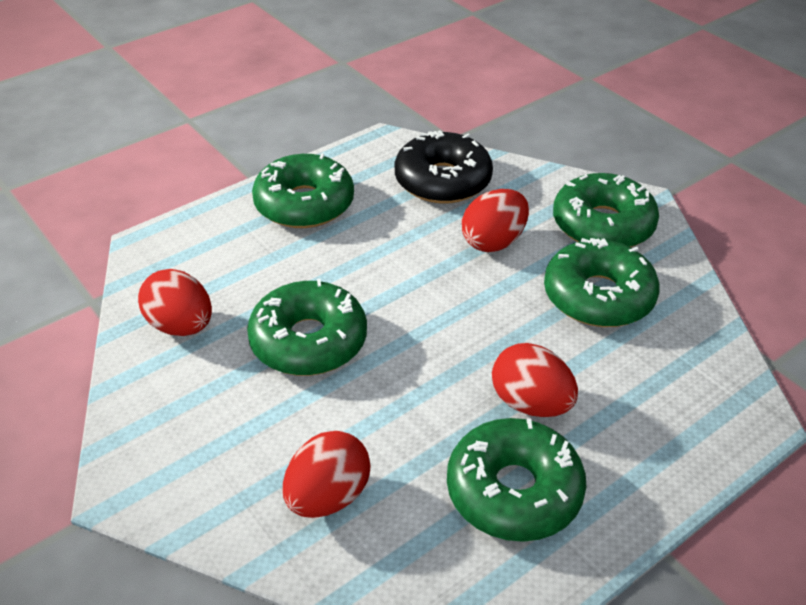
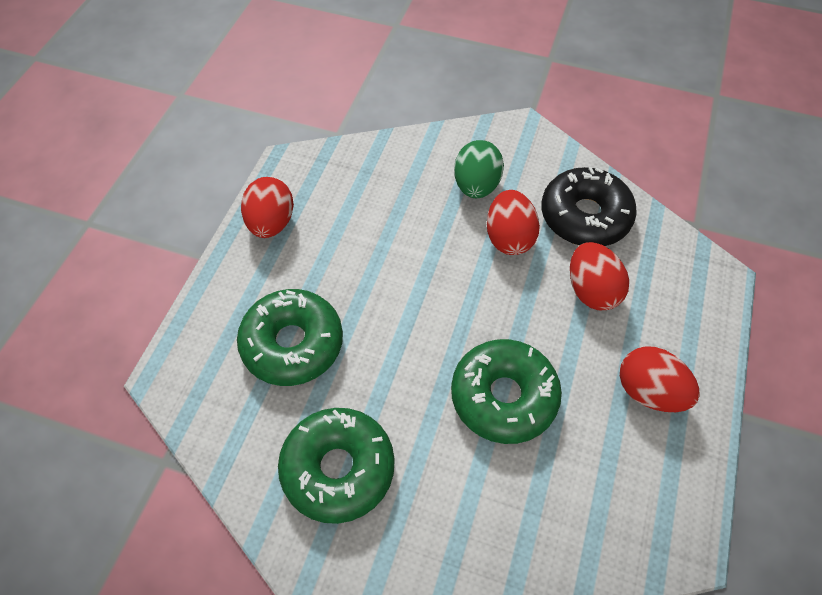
green donut: 5 -> 3
green egg: 0 -> 1

